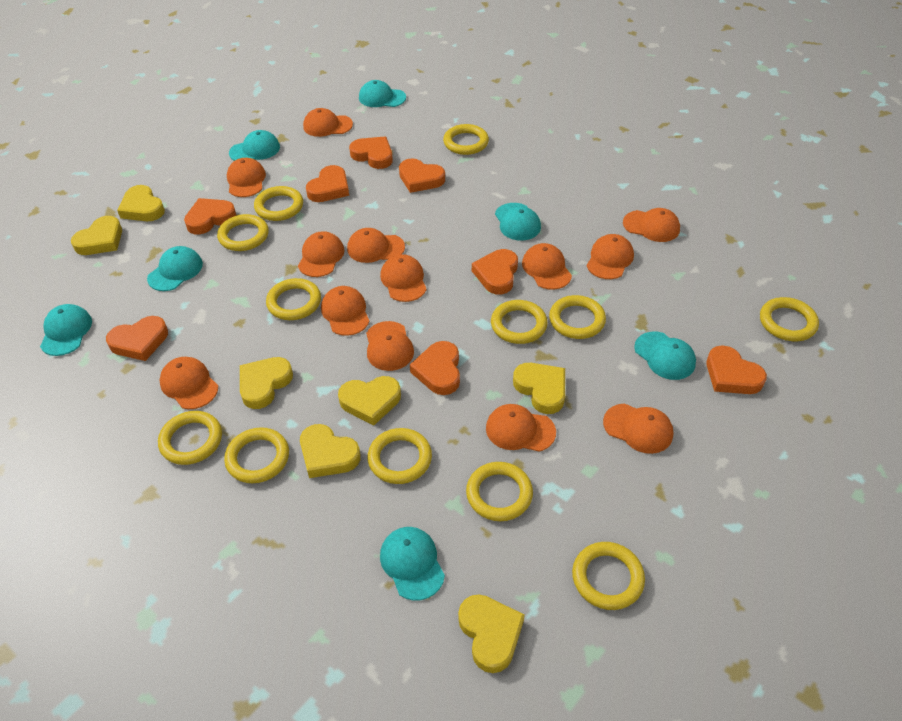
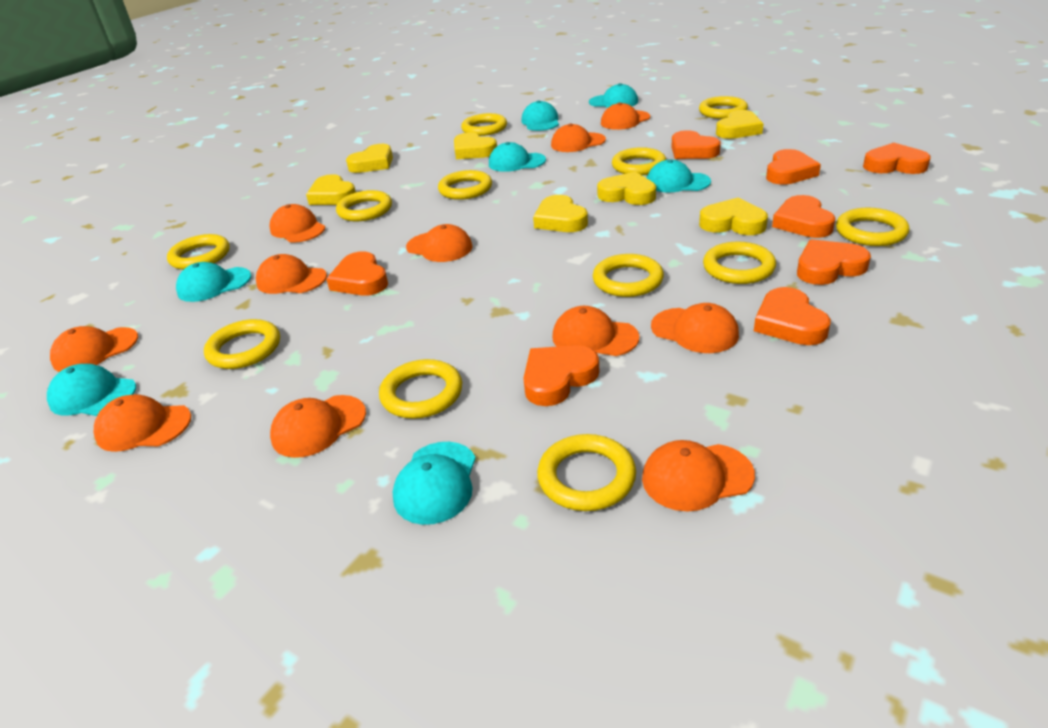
orange cap: 13 -> 11

